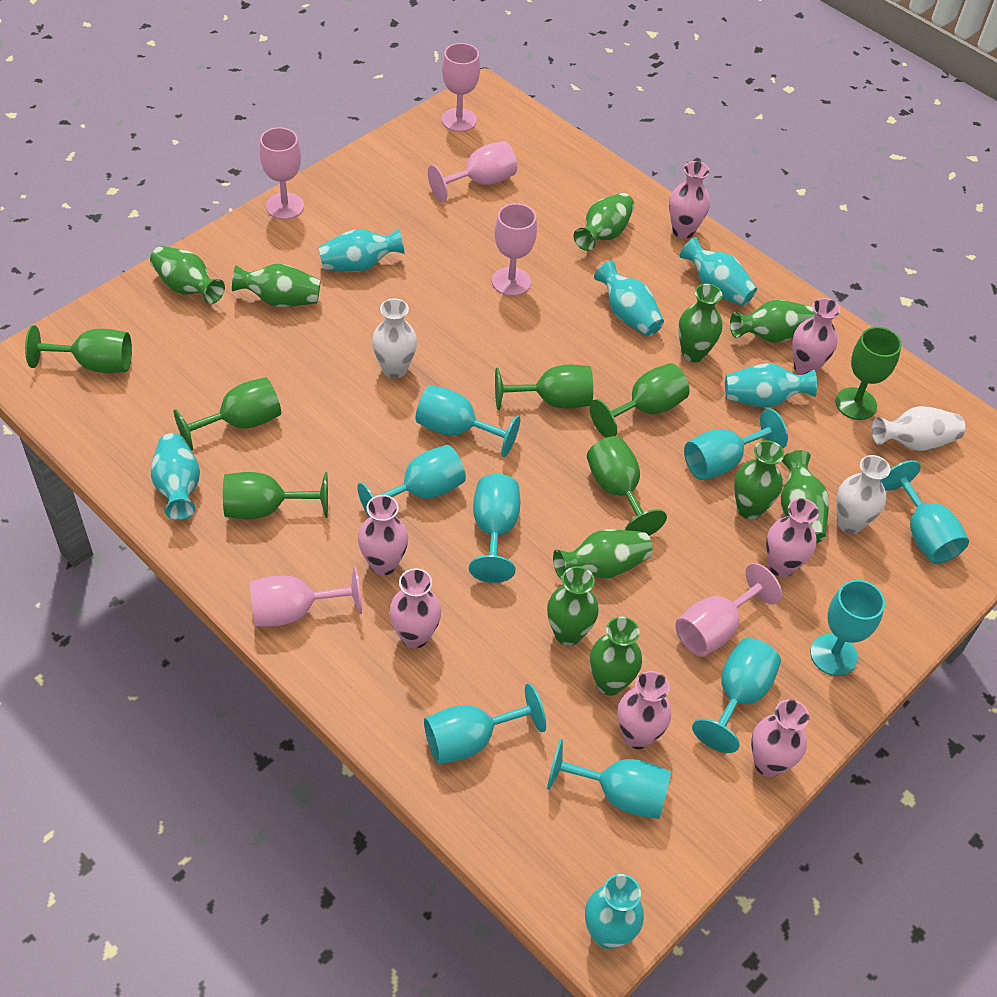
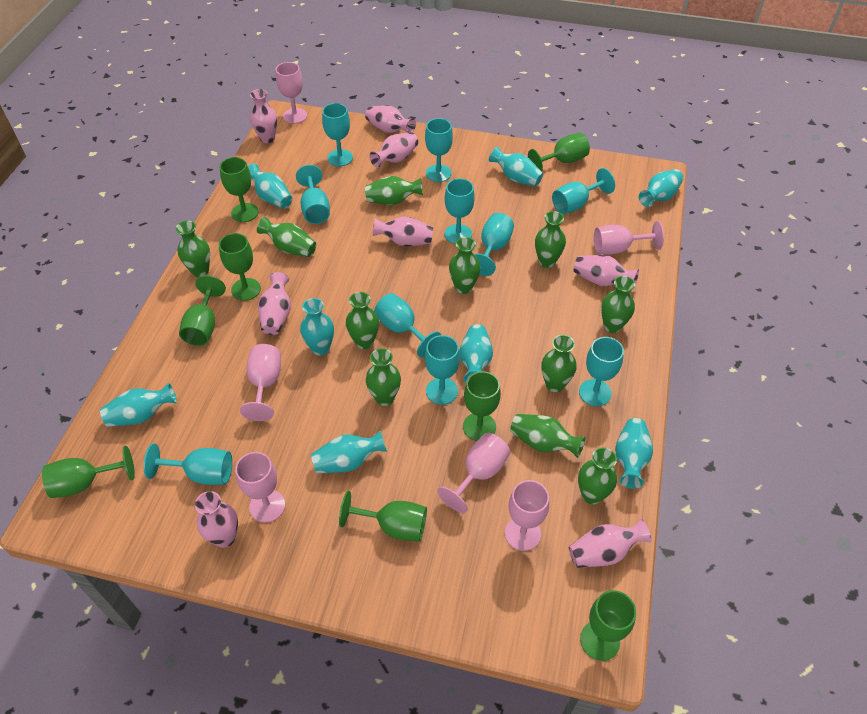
green goblet: 7 -> 8
green vase: 10 -> 11
pink vase: 7 -> 8
turquoise goblet: 9 -> 10
turquoise vase: 6 -> 8
white vase: 3 -> 0

